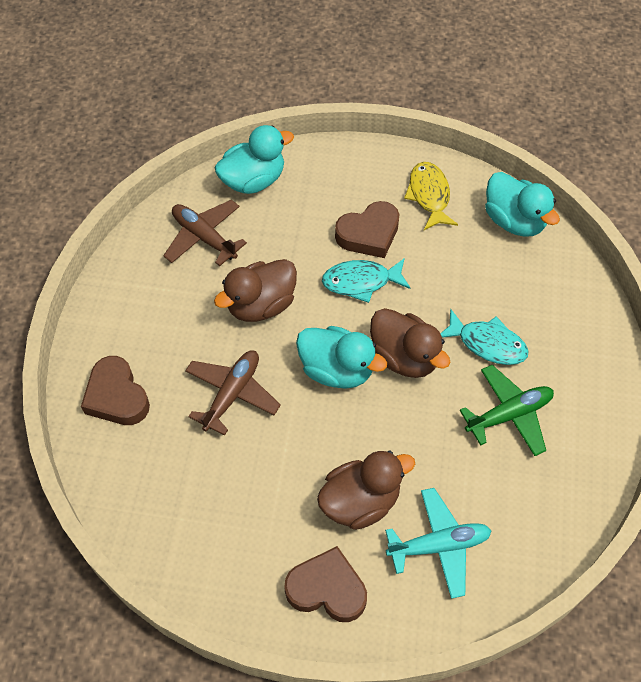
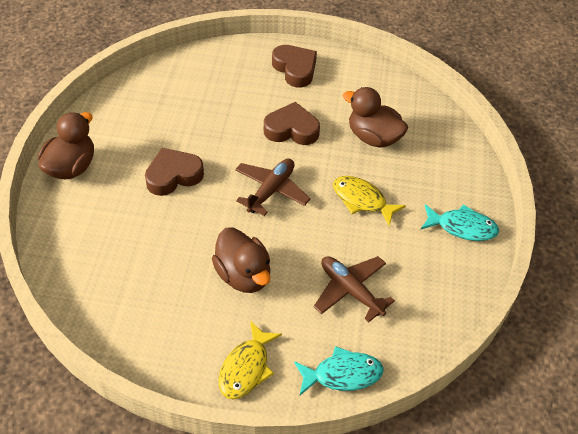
green plane: 1 -> 0
turquoise duck: 3 -> 0
turquoise plane: 1 -> 0
yellow fish: 1 -> 2

